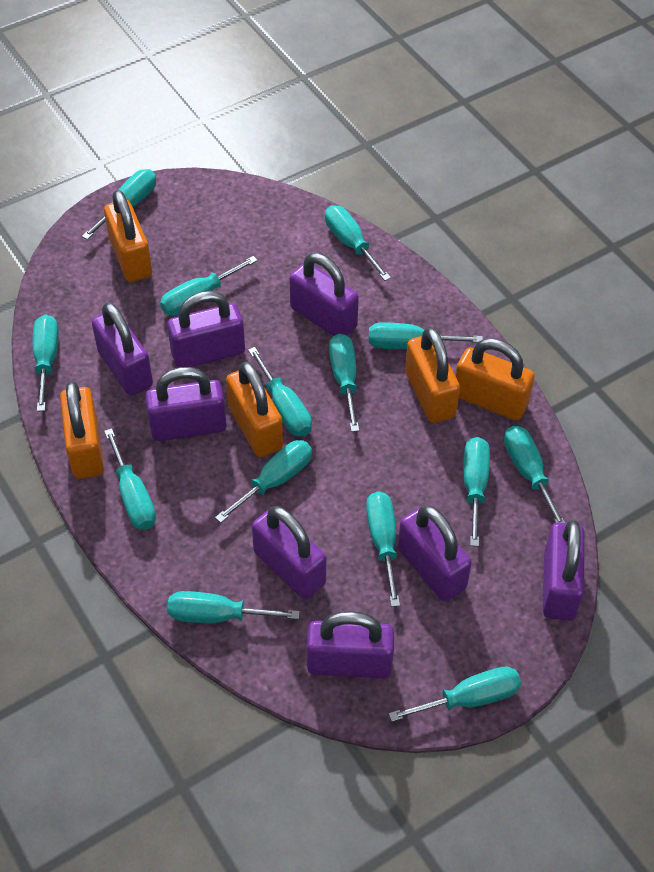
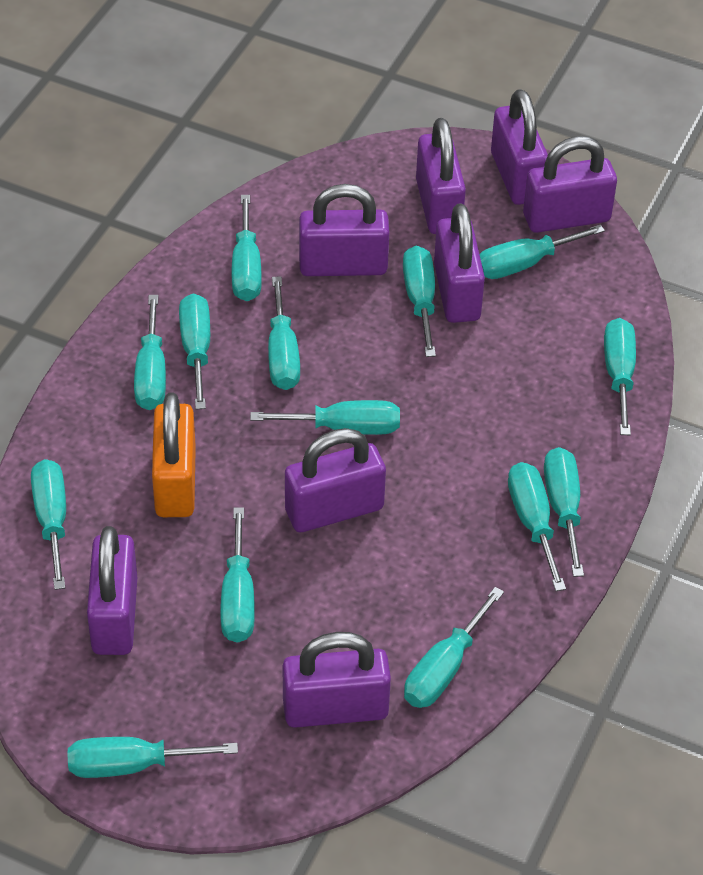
orange padlock: 5 -> 1

